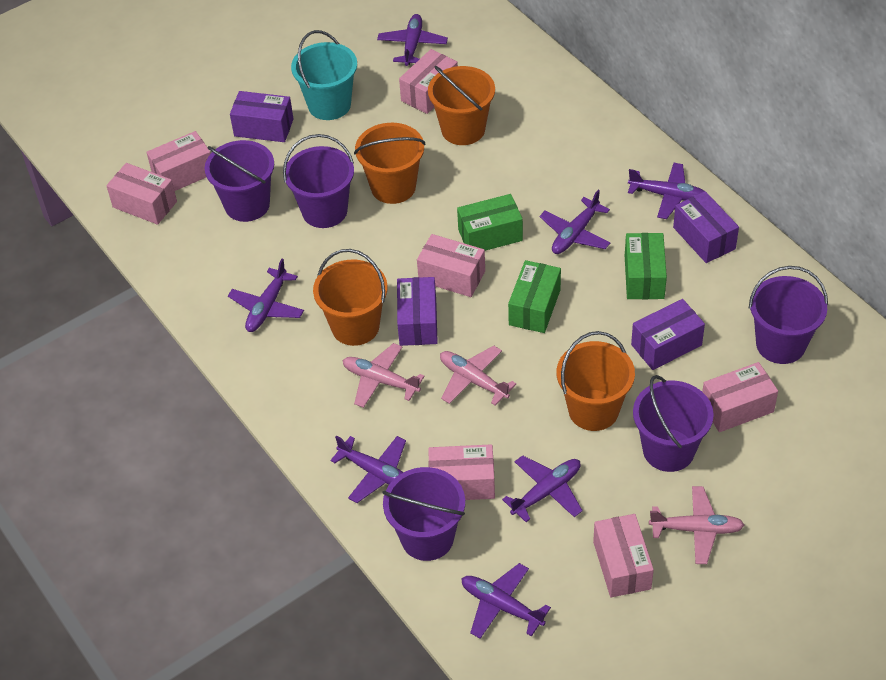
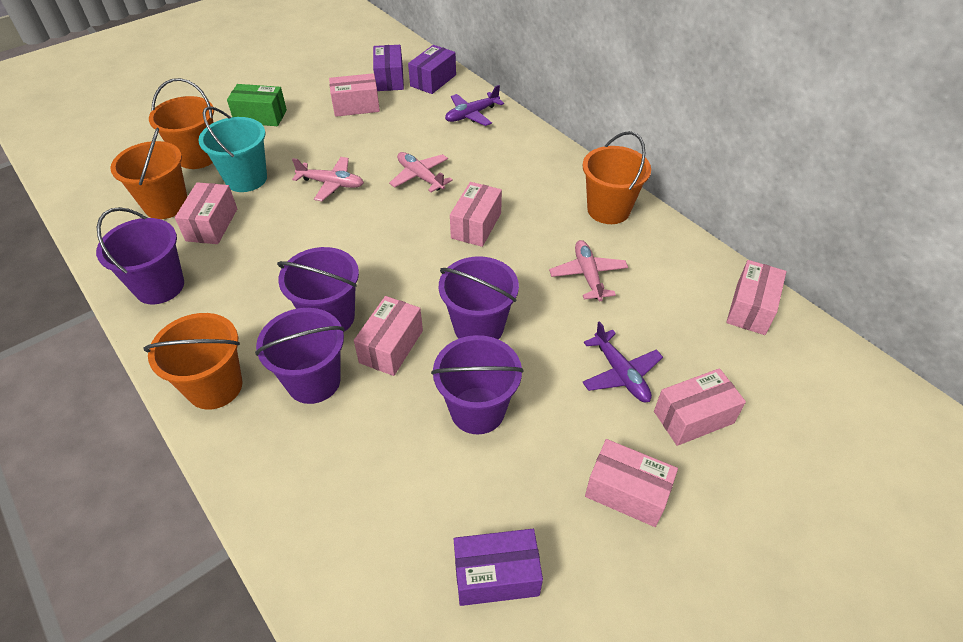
green box: 3 -> 1
purple box: 4 -> 3
purple plane: 7 -> 2

